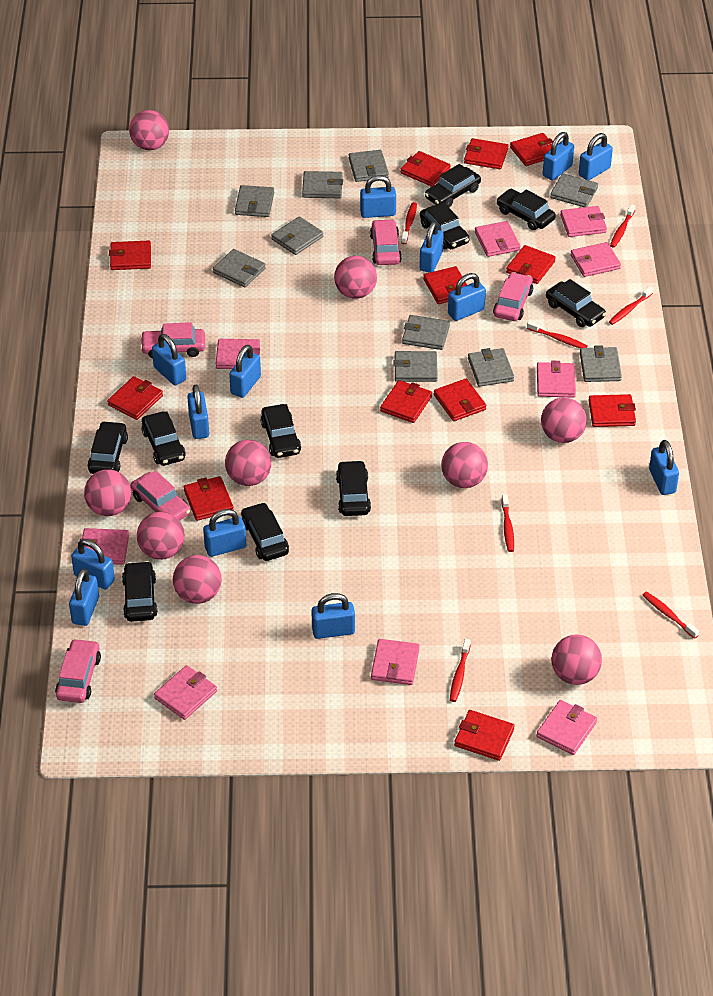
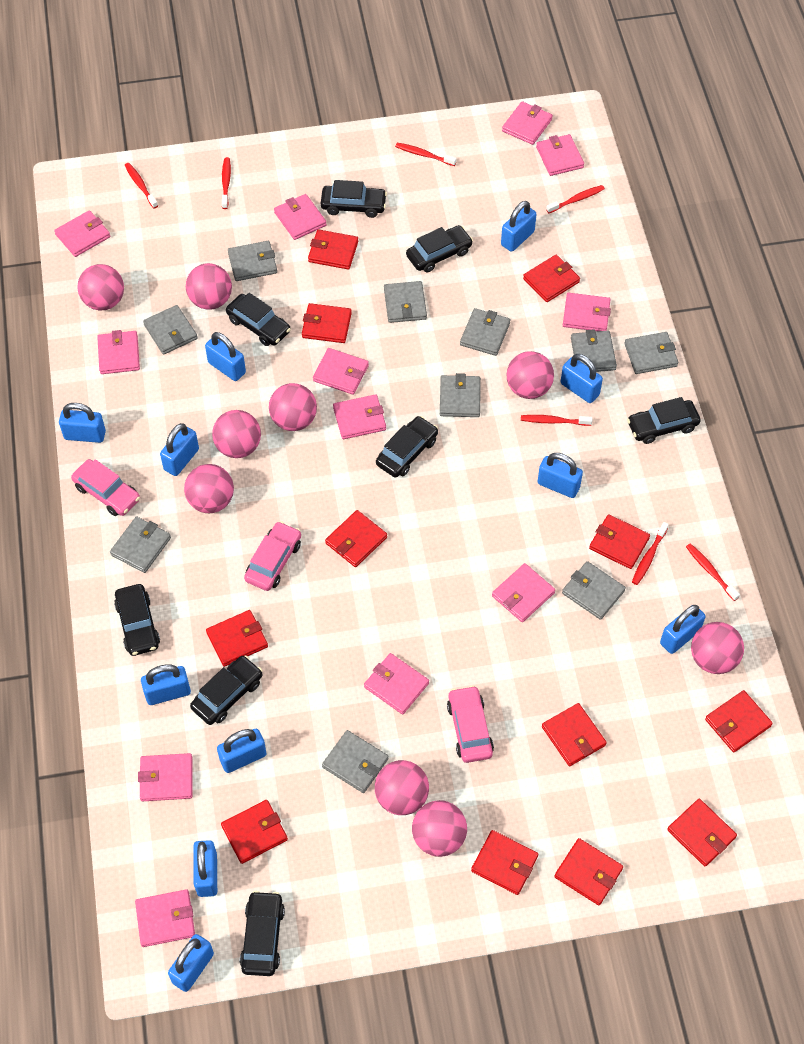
black car: 10 -> 8
blue padlock: 13 -> 11
pink car: 5 -> 3
pink wallet: 9 -> 12

